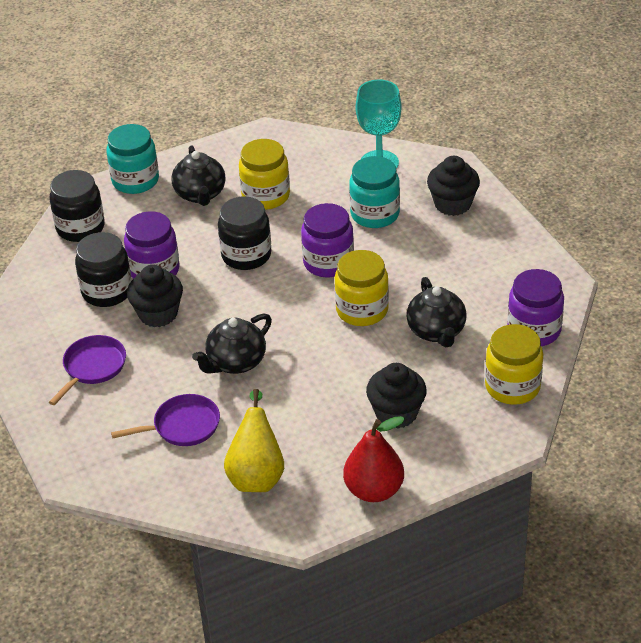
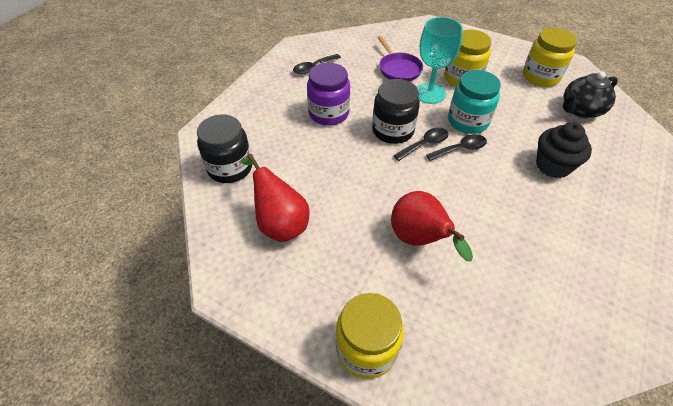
black cupcake: 3 -> 1
black jar: 3 -> 2
black spoon: 0 -> 3
black teapot: 3 -> 1
purple jar: 3 -> 1
purple pan: 2 -> 1
red pear: 1 -> 2
turquoise jar: 2 -> 1
yellow pear: 1 -> 0

